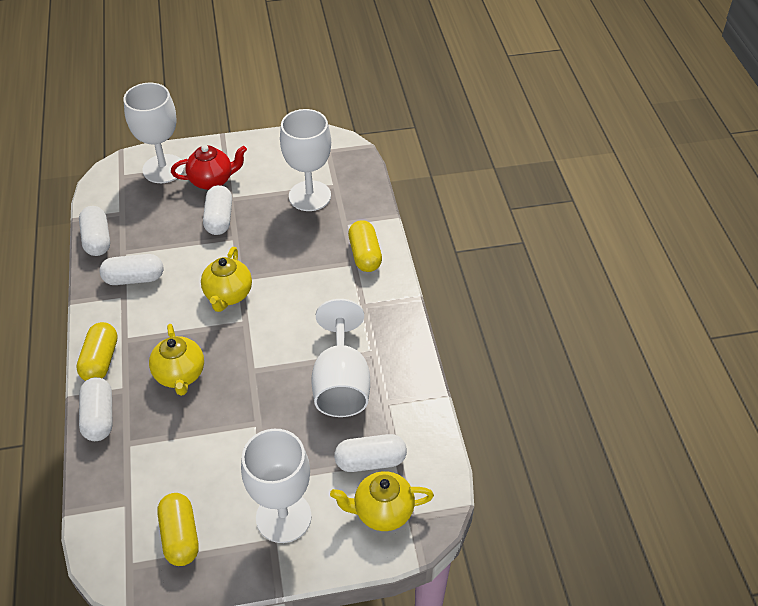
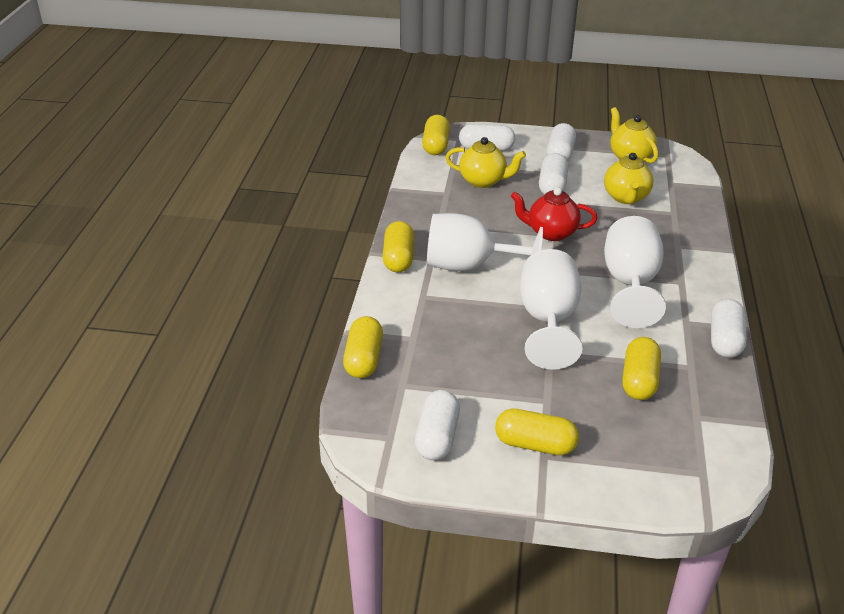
white goblet: 4 -> 3
yellow capsule: 3 -> 5

